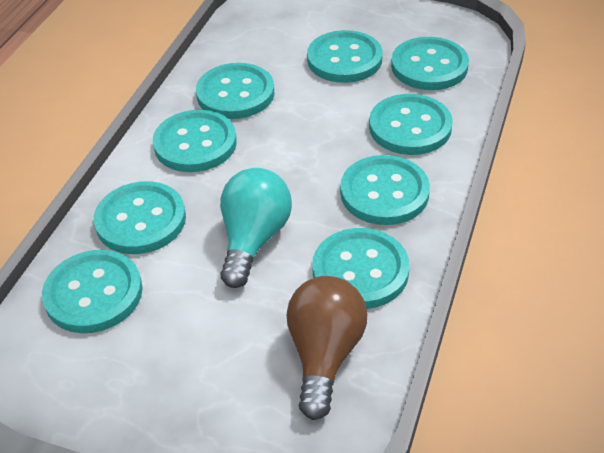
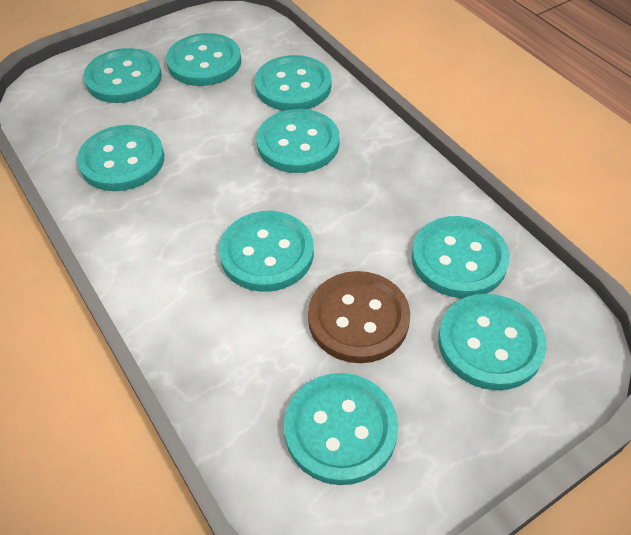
brown button: 0 -> 1
brown light bulb: 1 -> 0
turquoise light bulb: 1 -> 0

